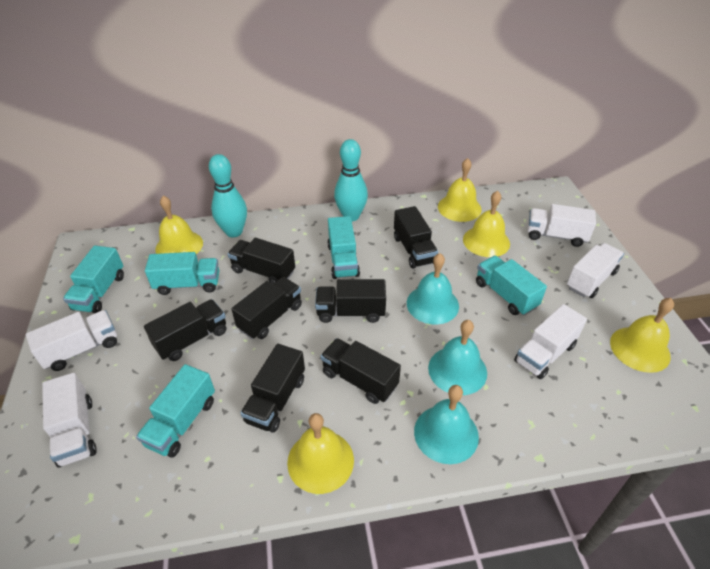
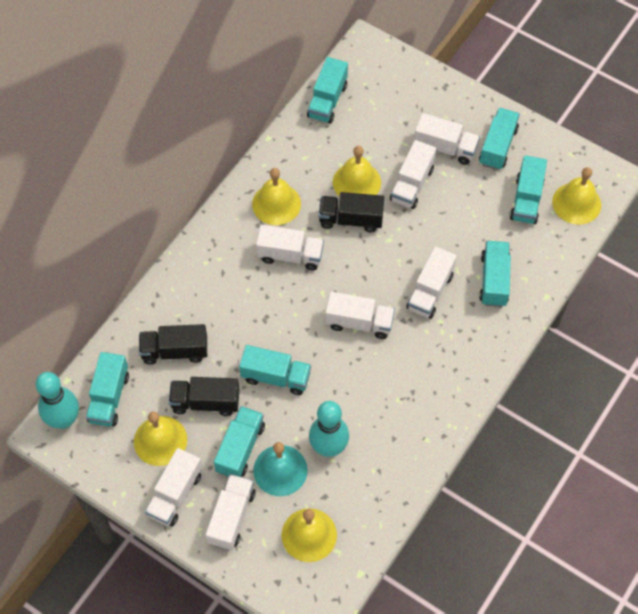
black truck: 7 -> 3
turquoise bell: 3 -> 1
turquoise truck: 5 -> 7
white truck: 5 -> 7

